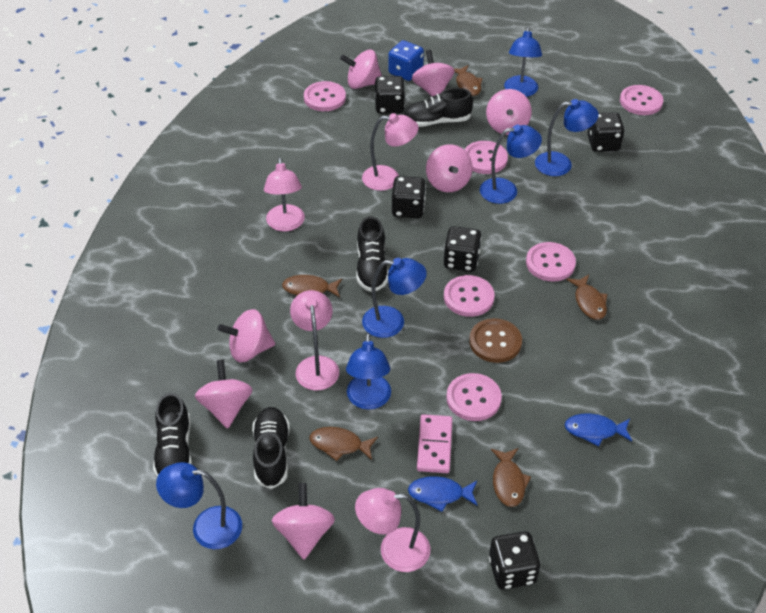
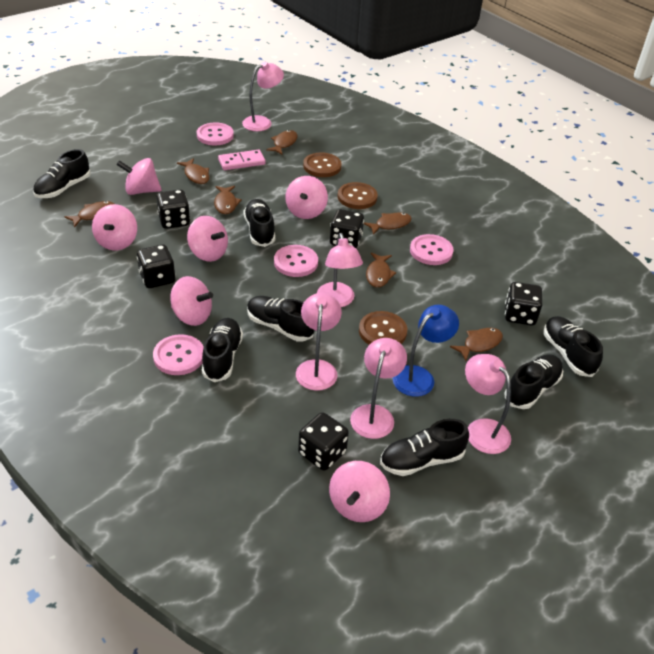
black shoe: 4 -> 7
blue dice: 1 -> 0
blue fish: 2 -> 0
blue lamp: 6 -> 1
brown button: 1 -> 3
brown fish: 5 -> 7
pink button: 6 -> 4
pink lamp: 4 -> 5
pink spinning top: 7 -> 6

